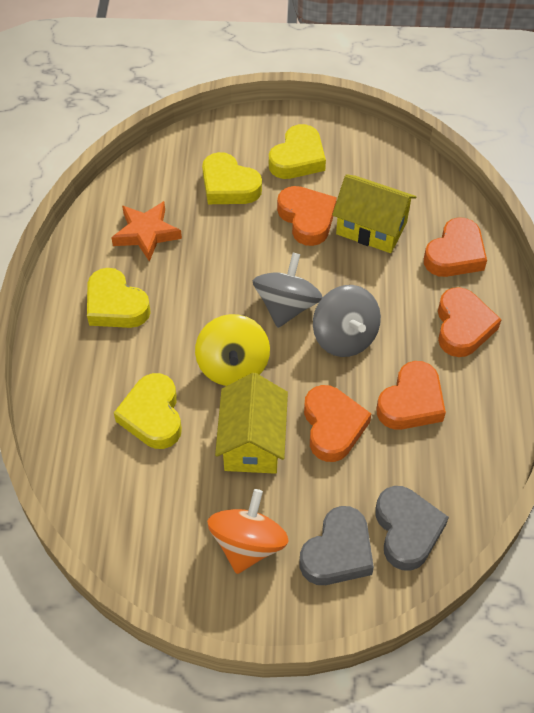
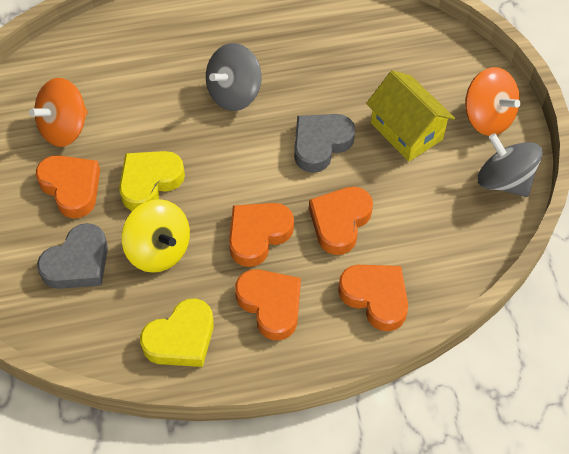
orange spinning top: 1 -> 2
orange star: 1 -> 0
yellow heart: 4 -> 2
yellow house: 2 -> 1

